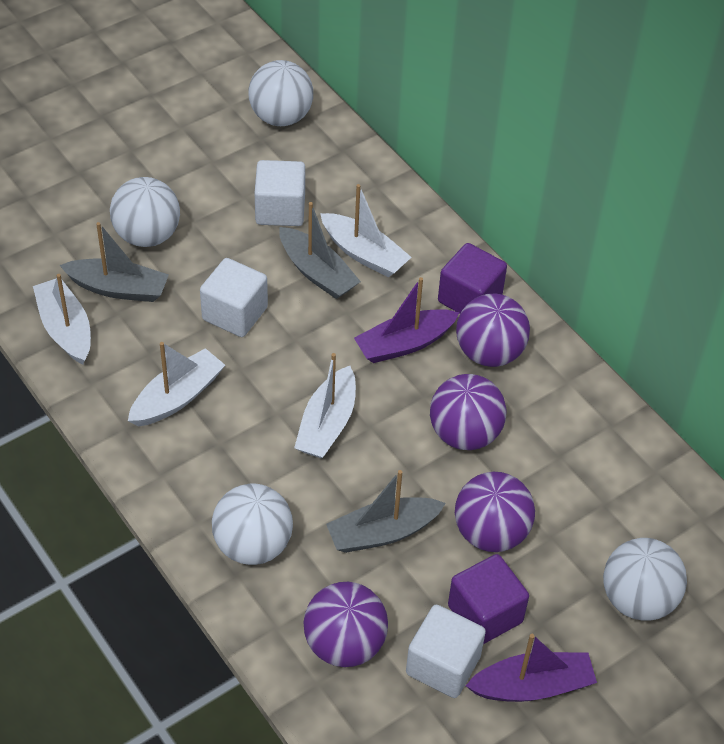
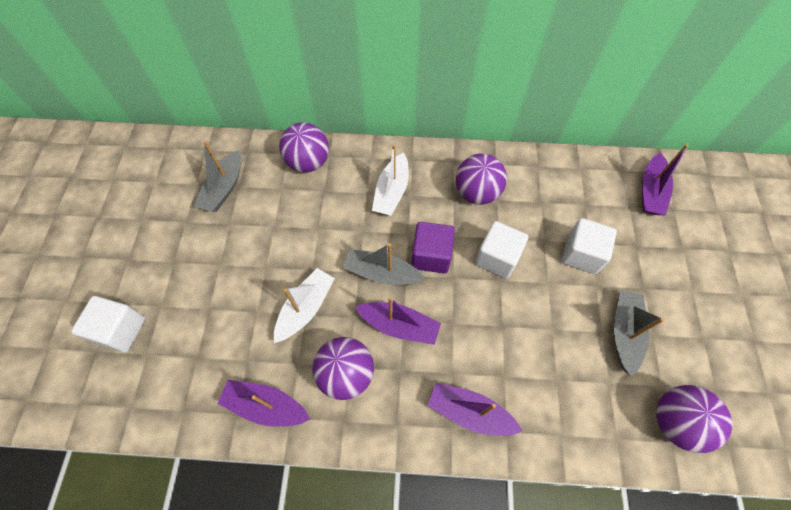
purple boat: 2 -> 4
purple cube: 2 -> 1
white ball: 4 -> 0
white boat: 4 -> 2

